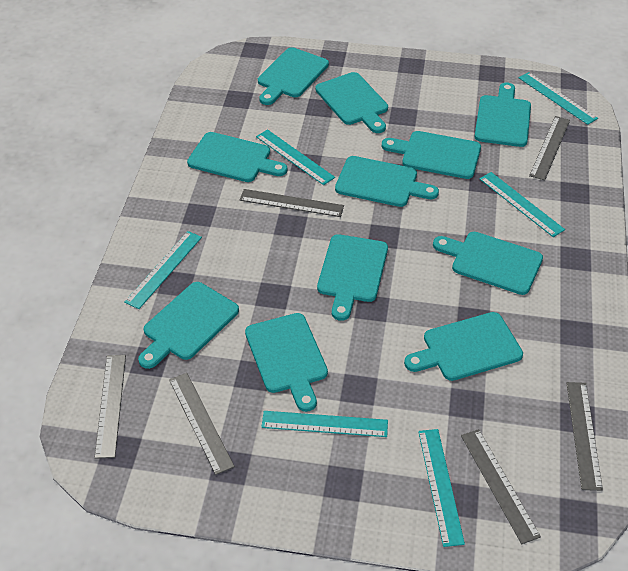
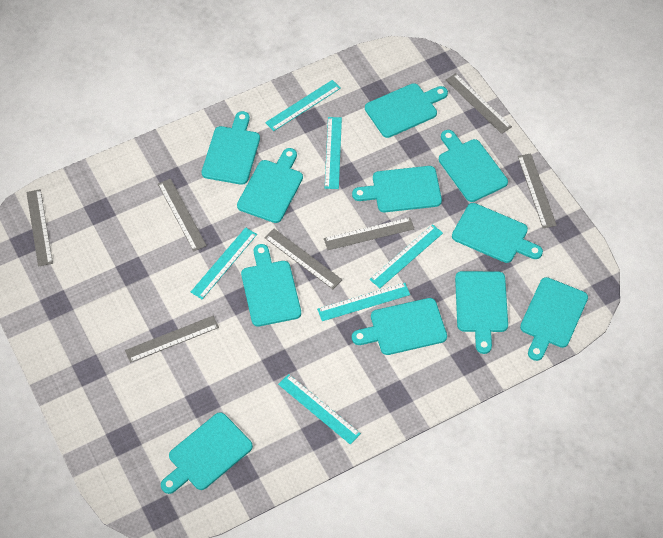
grey ruler: 6 -> 7

